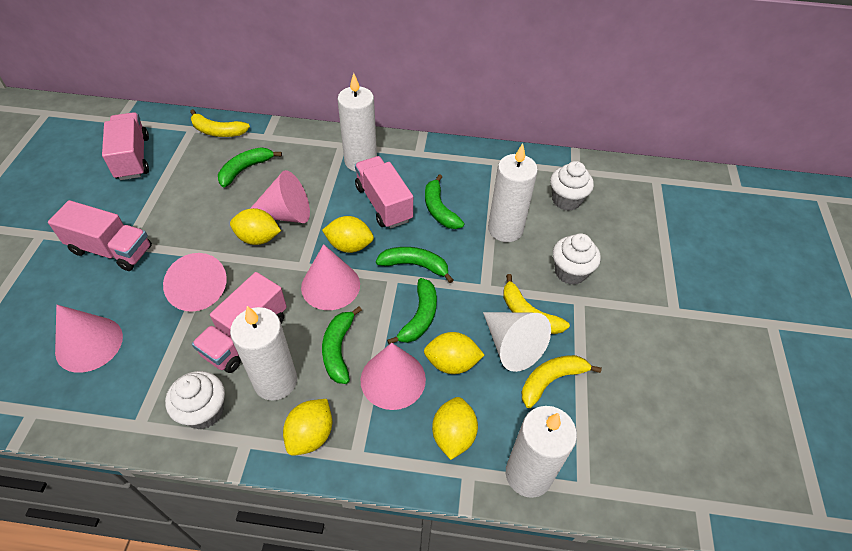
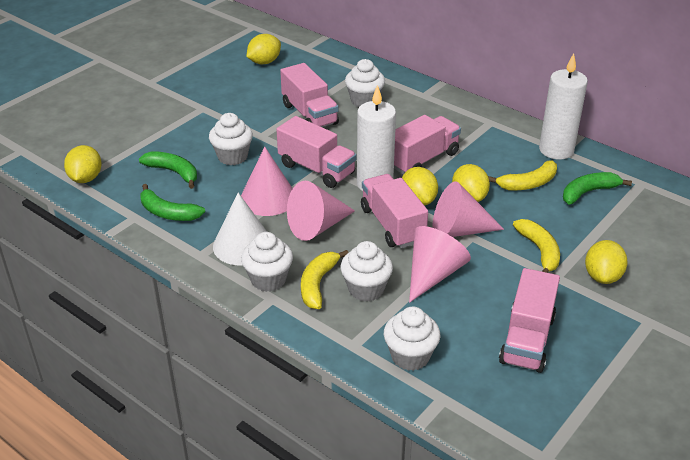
green banana: 5 -> 3
pink cone: 5 -> 4
pink truck: 4 -> 5
white candle: 4 -> 2
white cupcake: 3 -> 5

